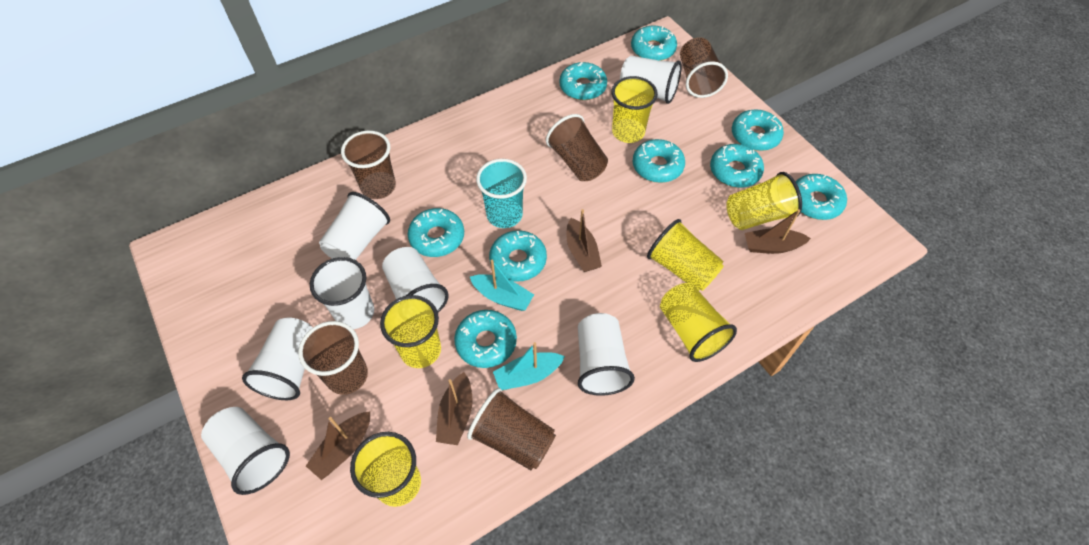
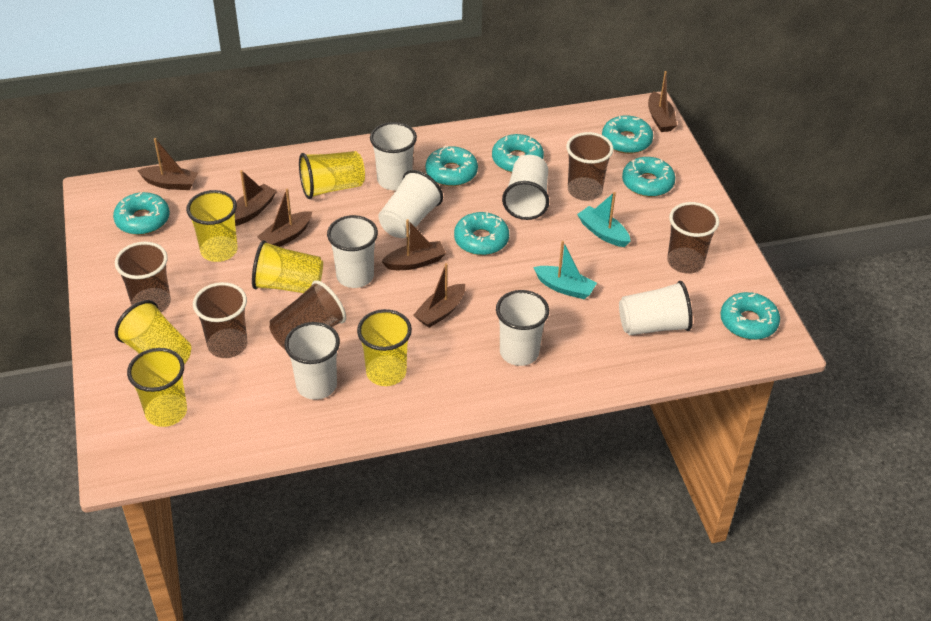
brown boat: 4 -> 6
turquoise cup: 1 -> 0
turquoise donut: 9 -> 7

